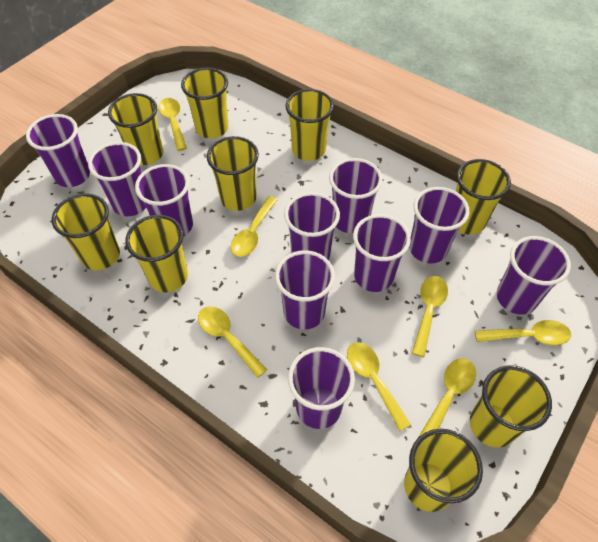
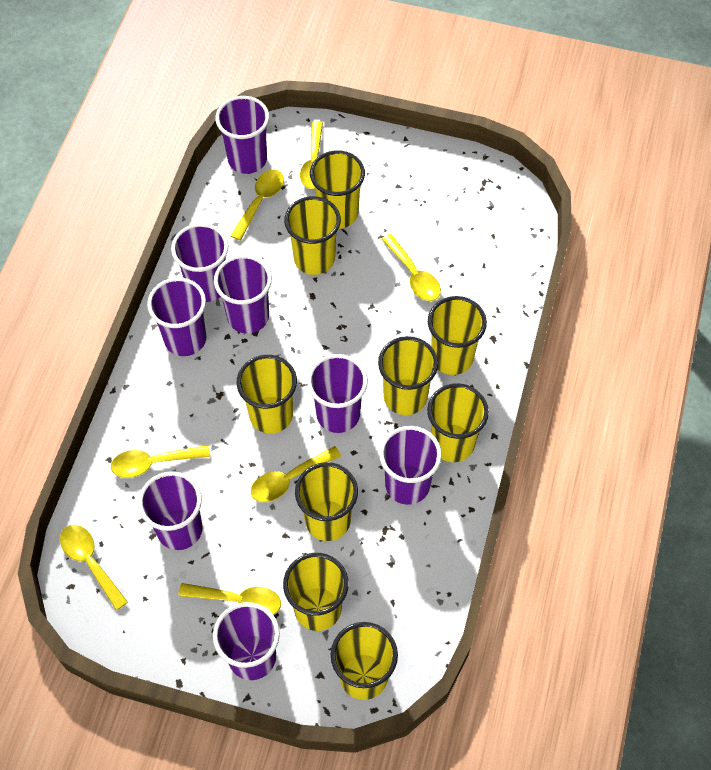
purple cup: 10 -> 8

